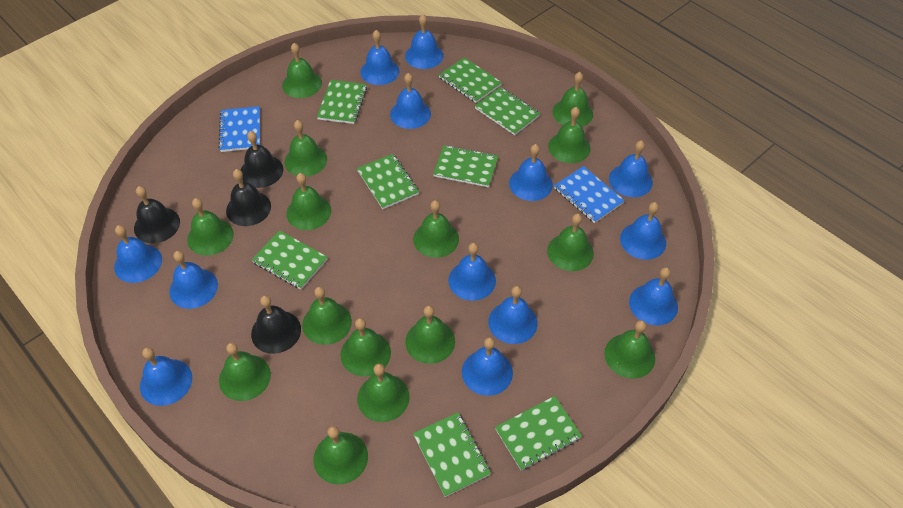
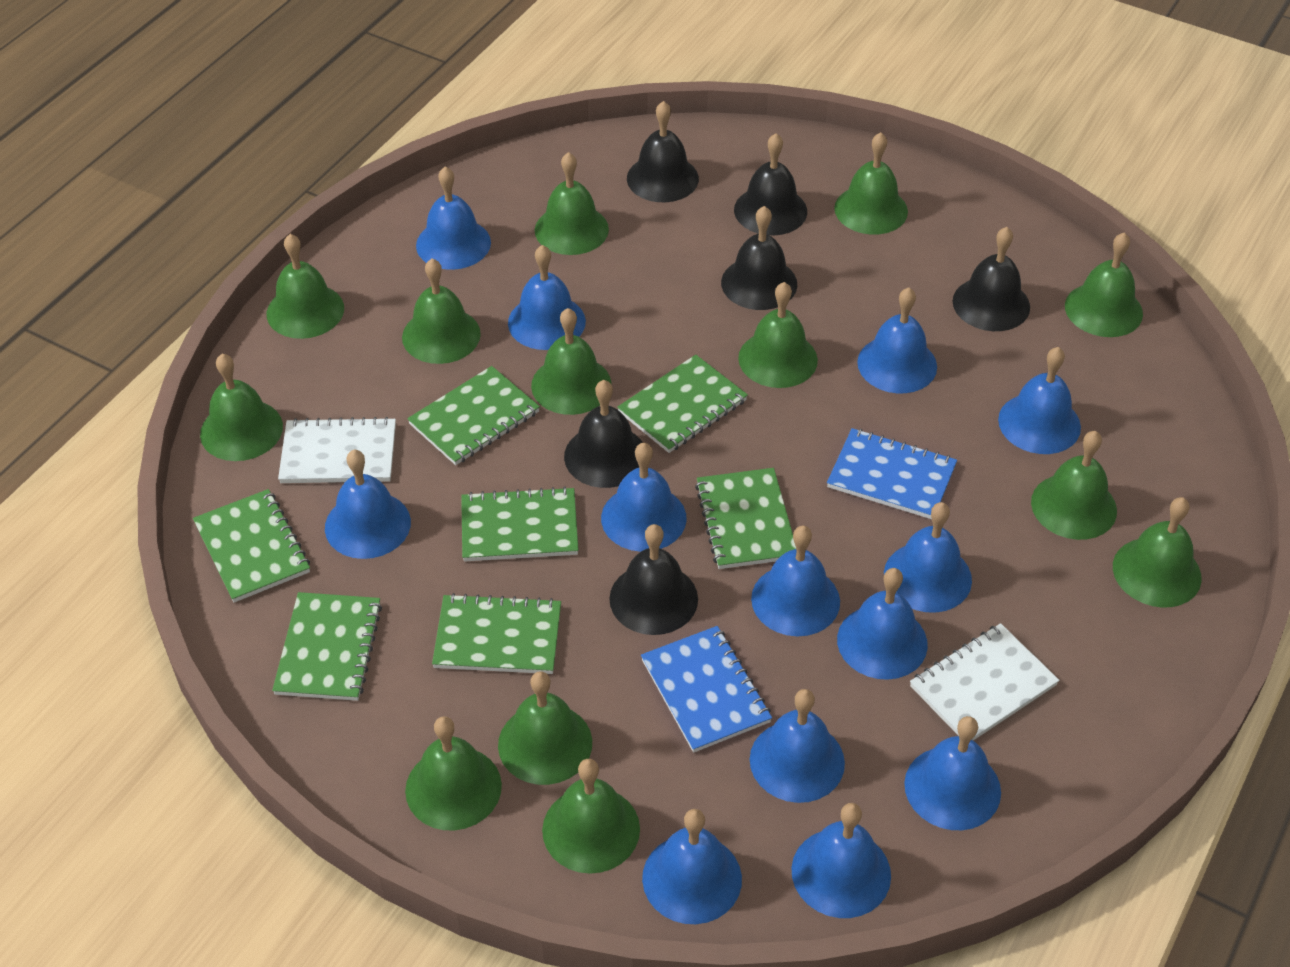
black bell: 4 -> 6
green bell: 15 -> 13
green notebook: 8 -> 7
white notebook: 0 -> 2

